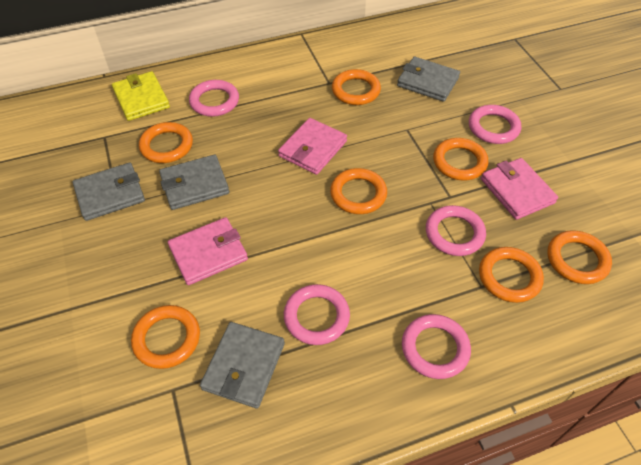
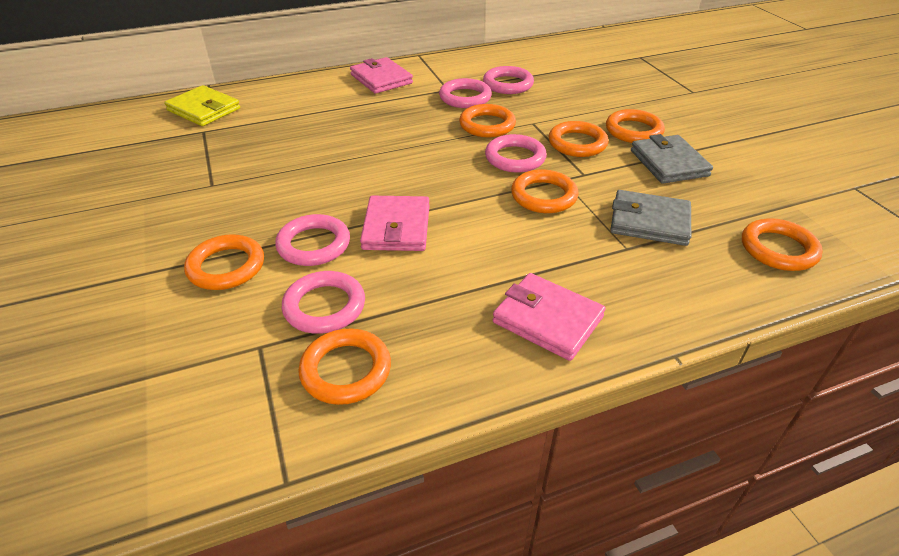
grey wallet: 4 -> 2

